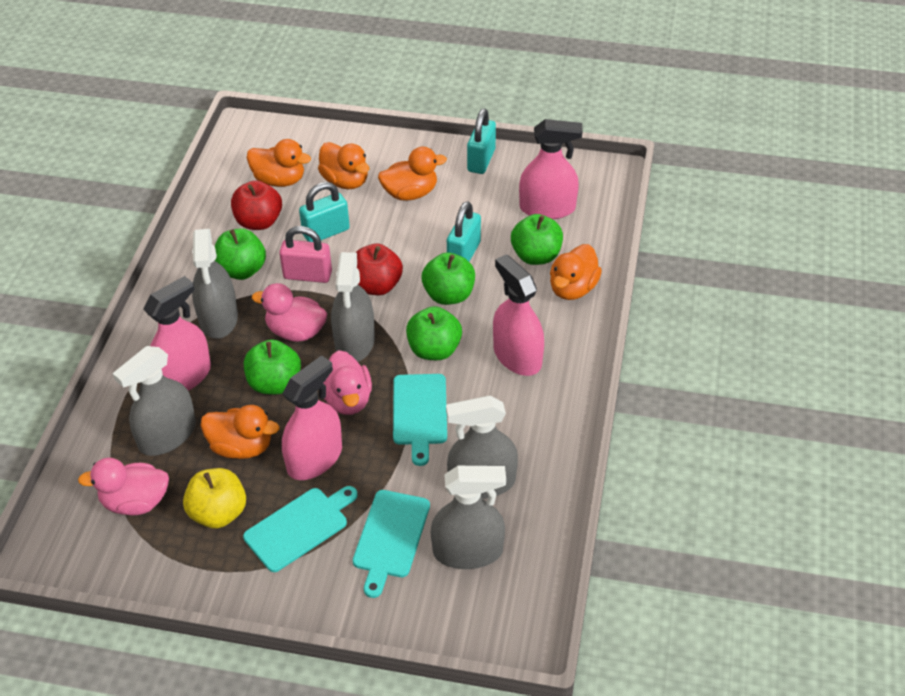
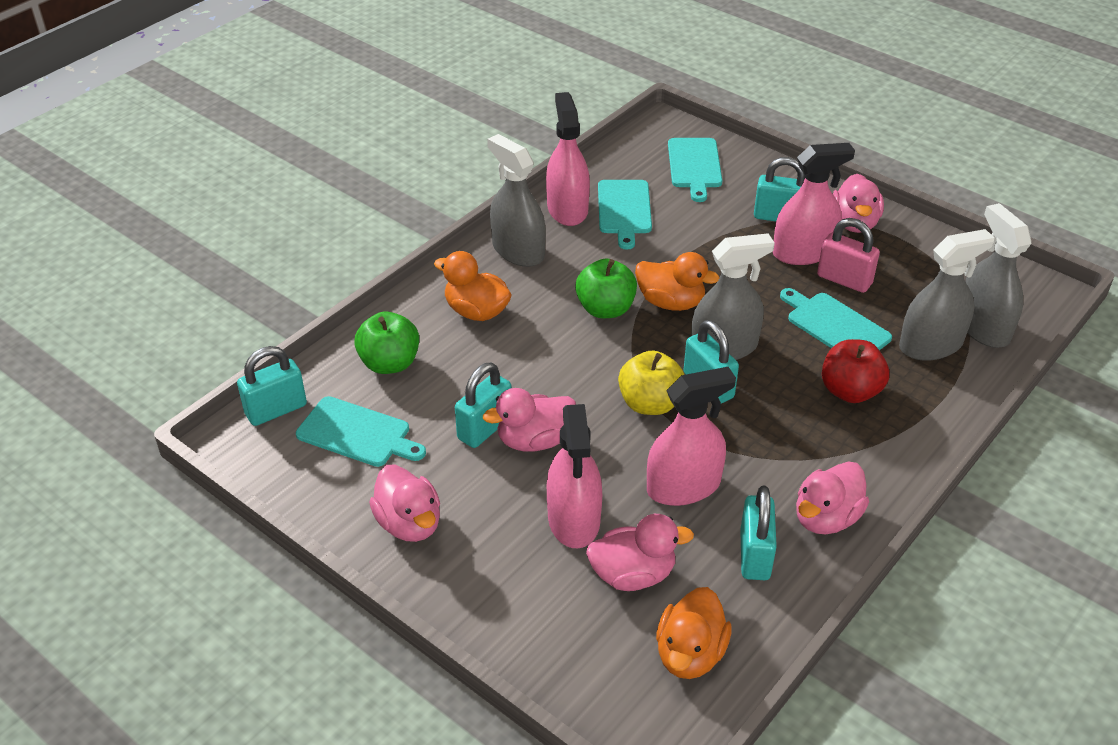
green apple: 5 -> 2
grey spray bottle: 5 -> 4
orange duck: 5 -> 3
pink duck: 3 -> 5
red apple: 2 -> 1
turquoise cutting board: 3 -> 4
turquoise padlock: 3 -> 5

